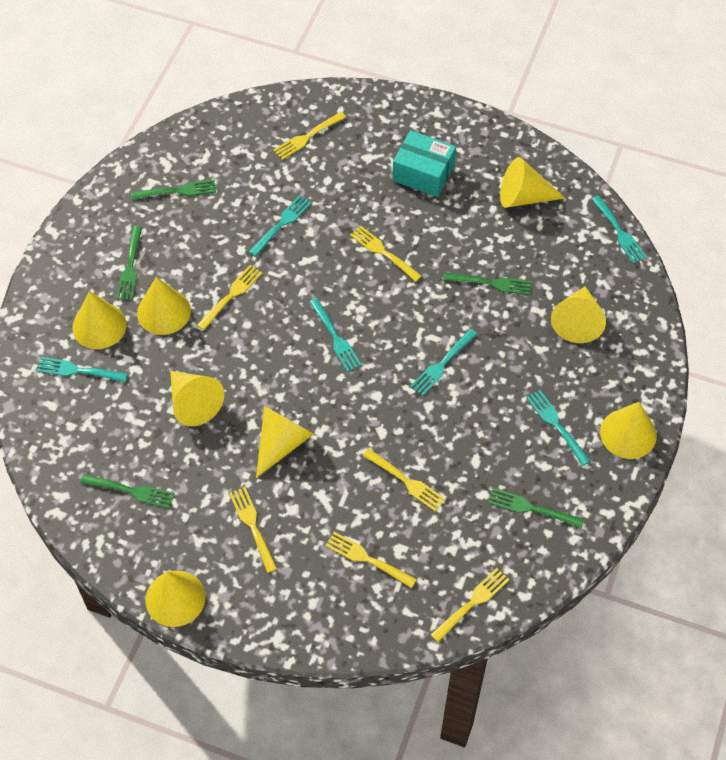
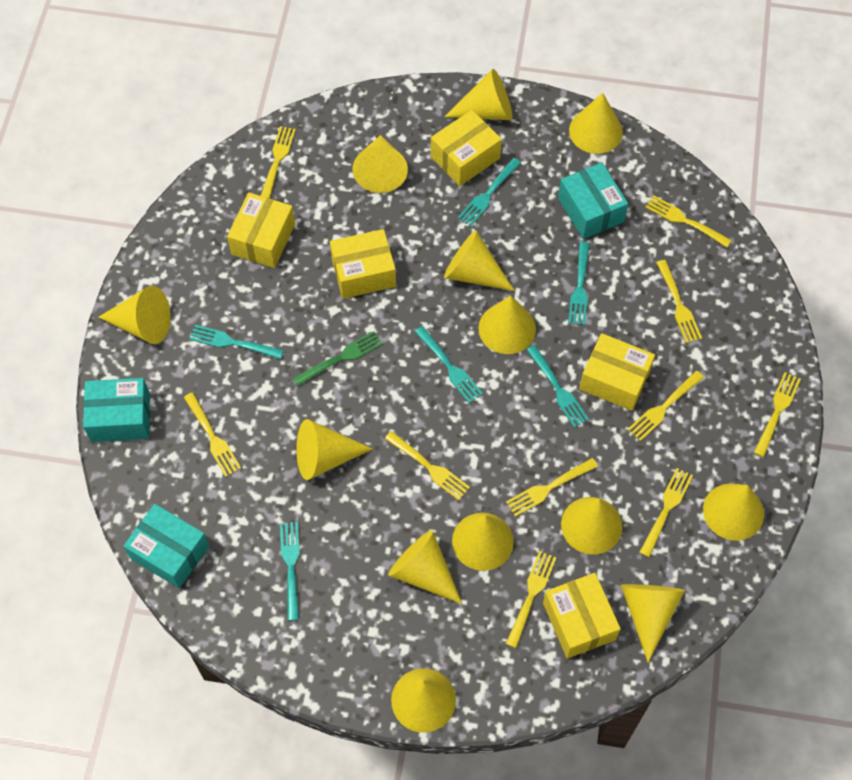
green fork: 5 -> 1
turquoise box: 1 -> 3
yellow box: 0 -> 5
yellow cone: 8 -> 13
yellow fork: 7 -> 10

